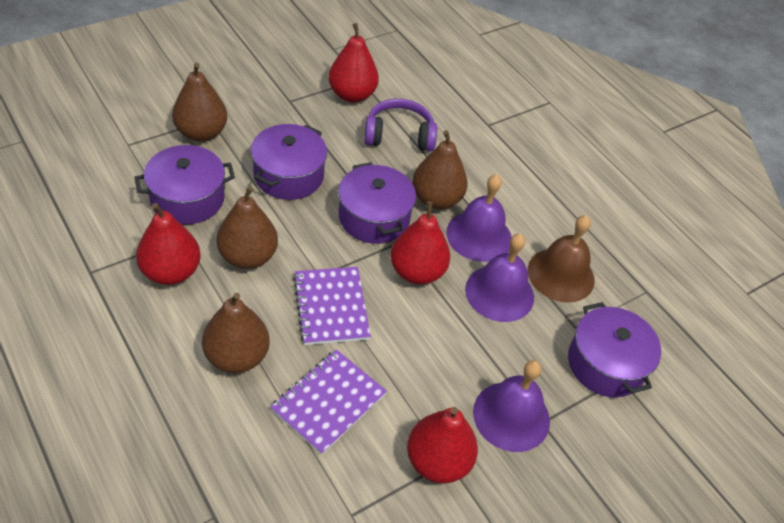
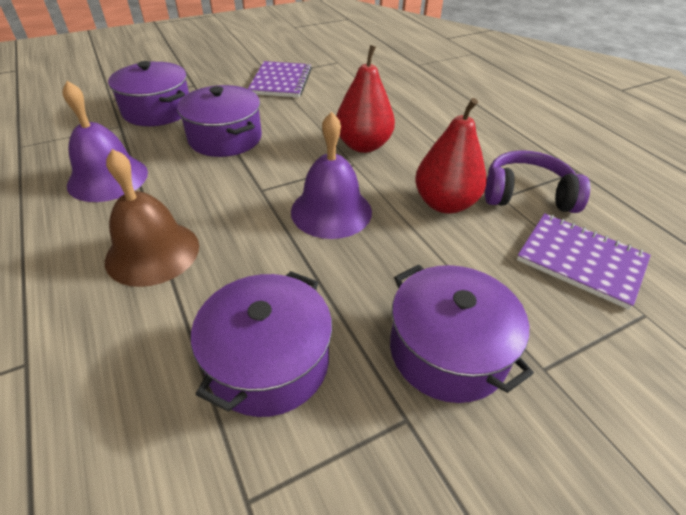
brown pear: 4 -> 0
purple bell: 3 -> 2
red pear: 4 -> 2

